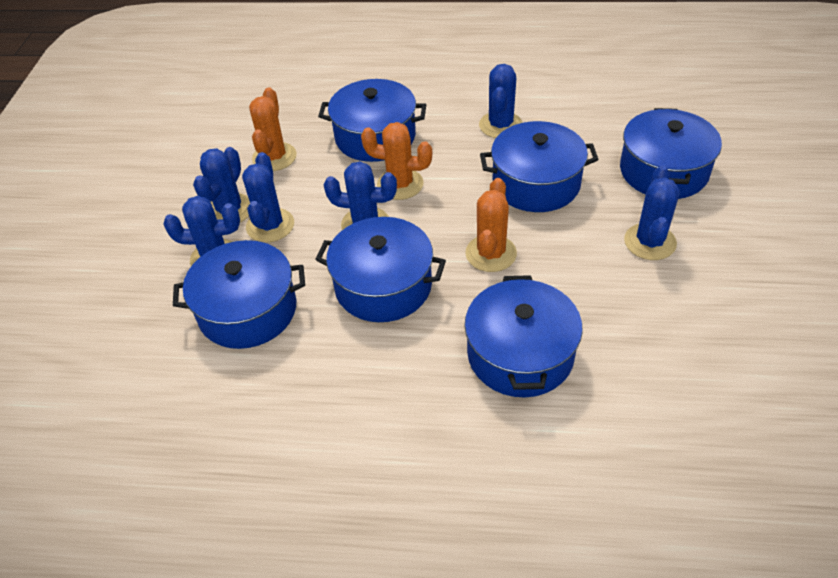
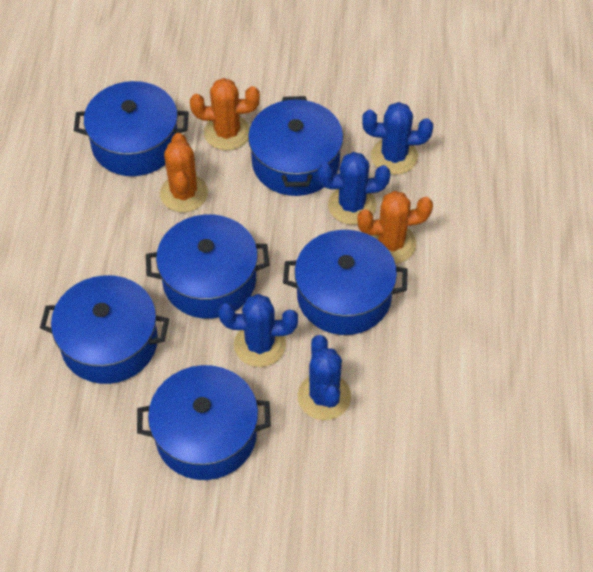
blue cactus: 6 -> 4

